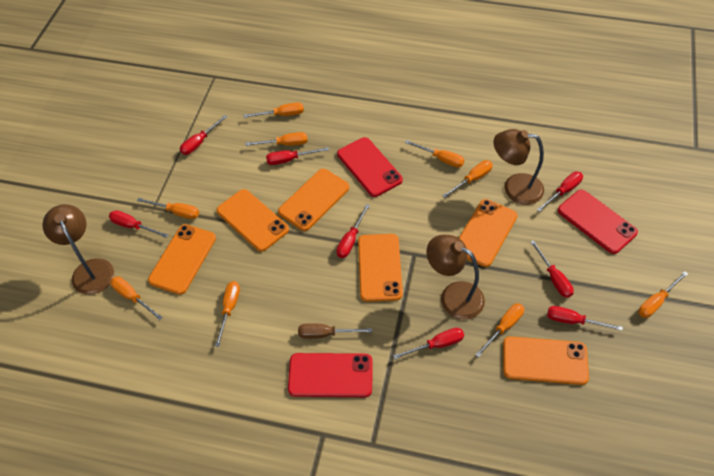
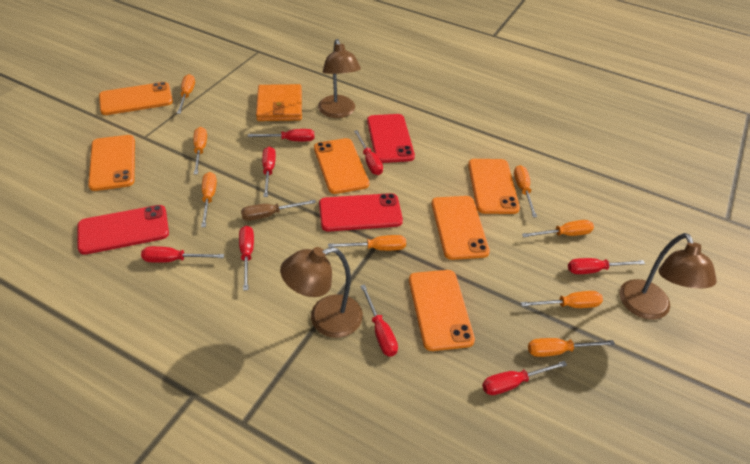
orange screwdriver: 9 -> 8
orange wallet: 0 -> 1

